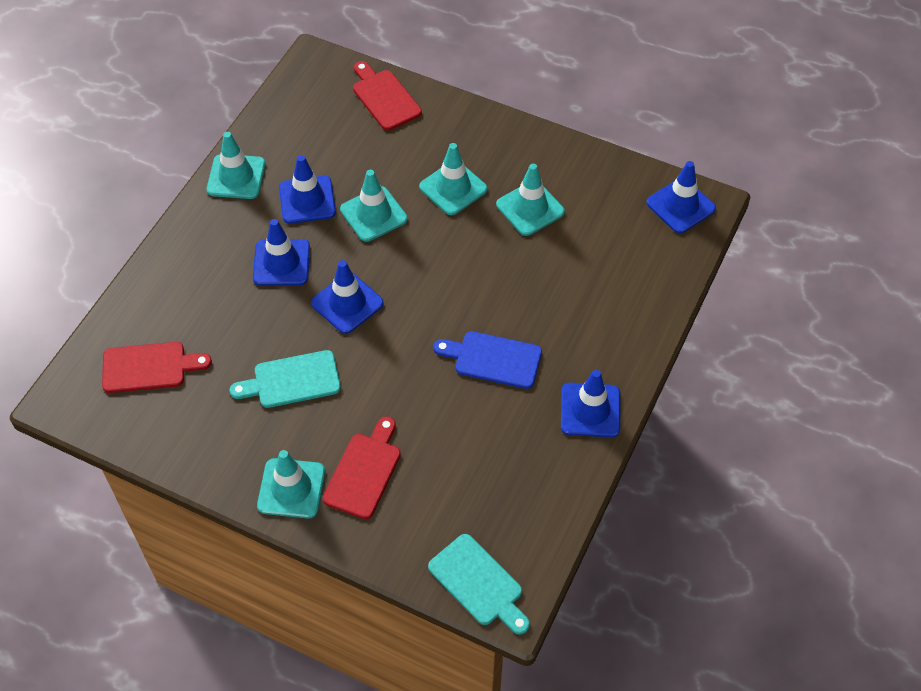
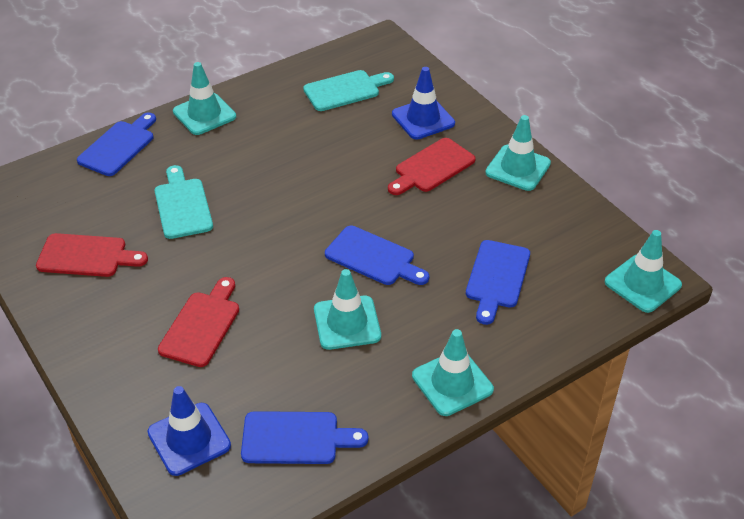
blue cutting board: 1 -> 4
blue traffic cone: 5 -> 2

